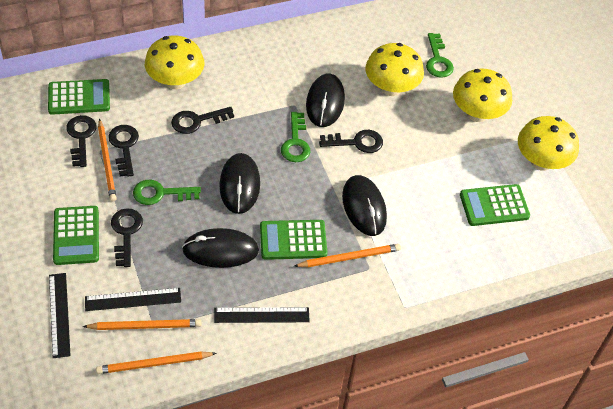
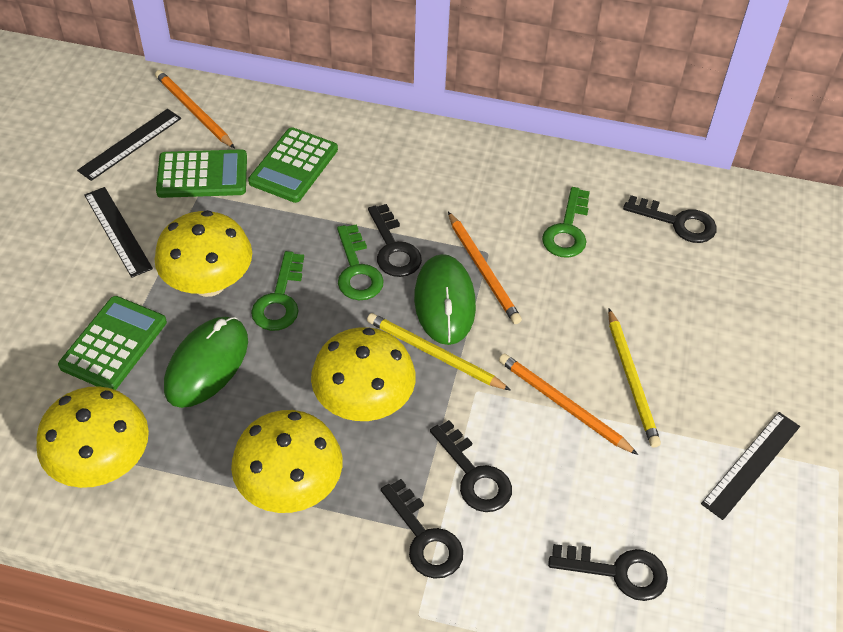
black mouse: 4 -> 0
green calculator: 4 -> 3
green mouse: 0 -> 2
orange pencil: 4 -> 3
yellow pencil: 0 -> 2

